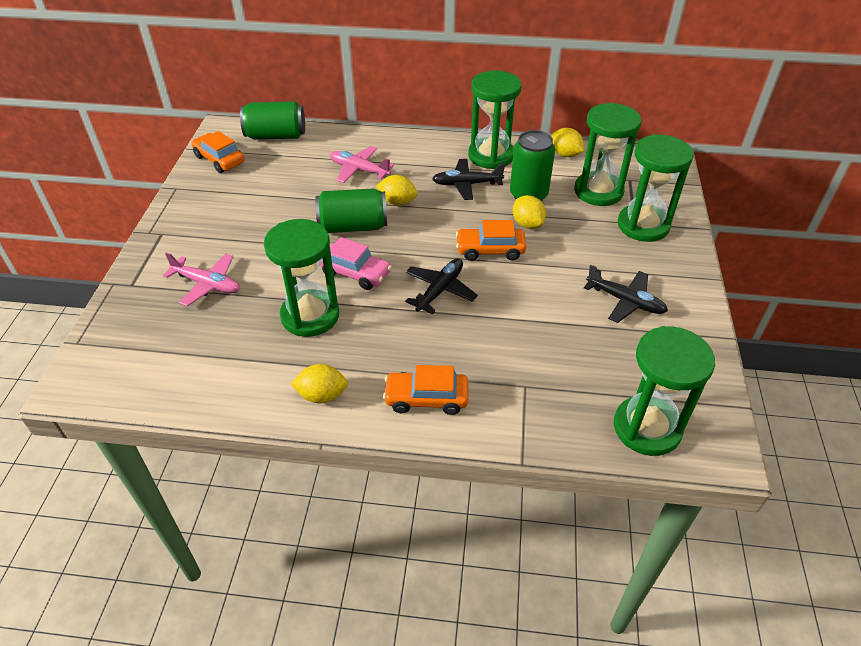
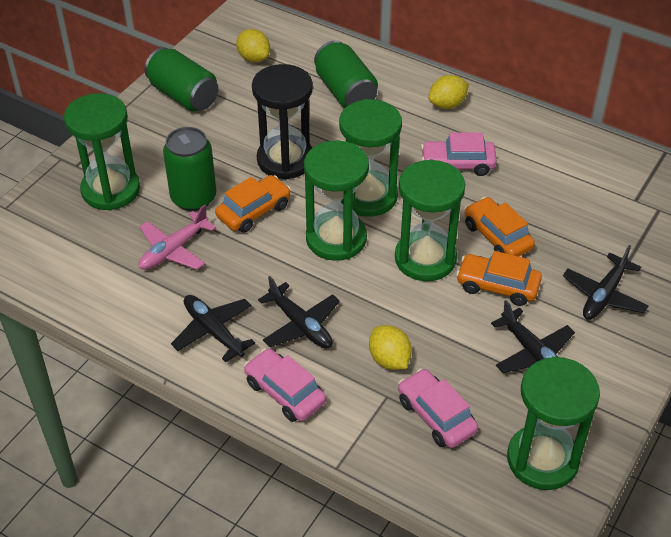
black hourglass: 0 -> 1
black plane: 3 -> 4
pink car: 1 -> 3
pink plane: 2 -> 1
yellow lemon: 4 -> 3

